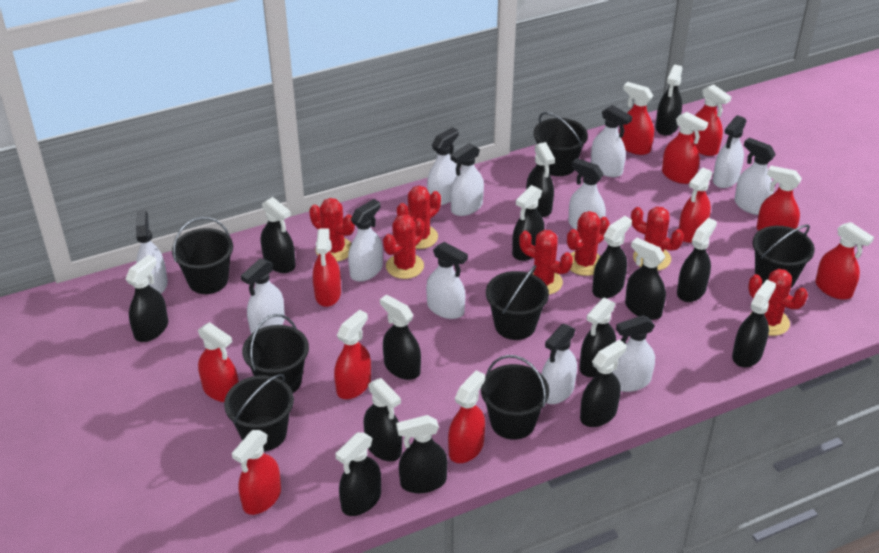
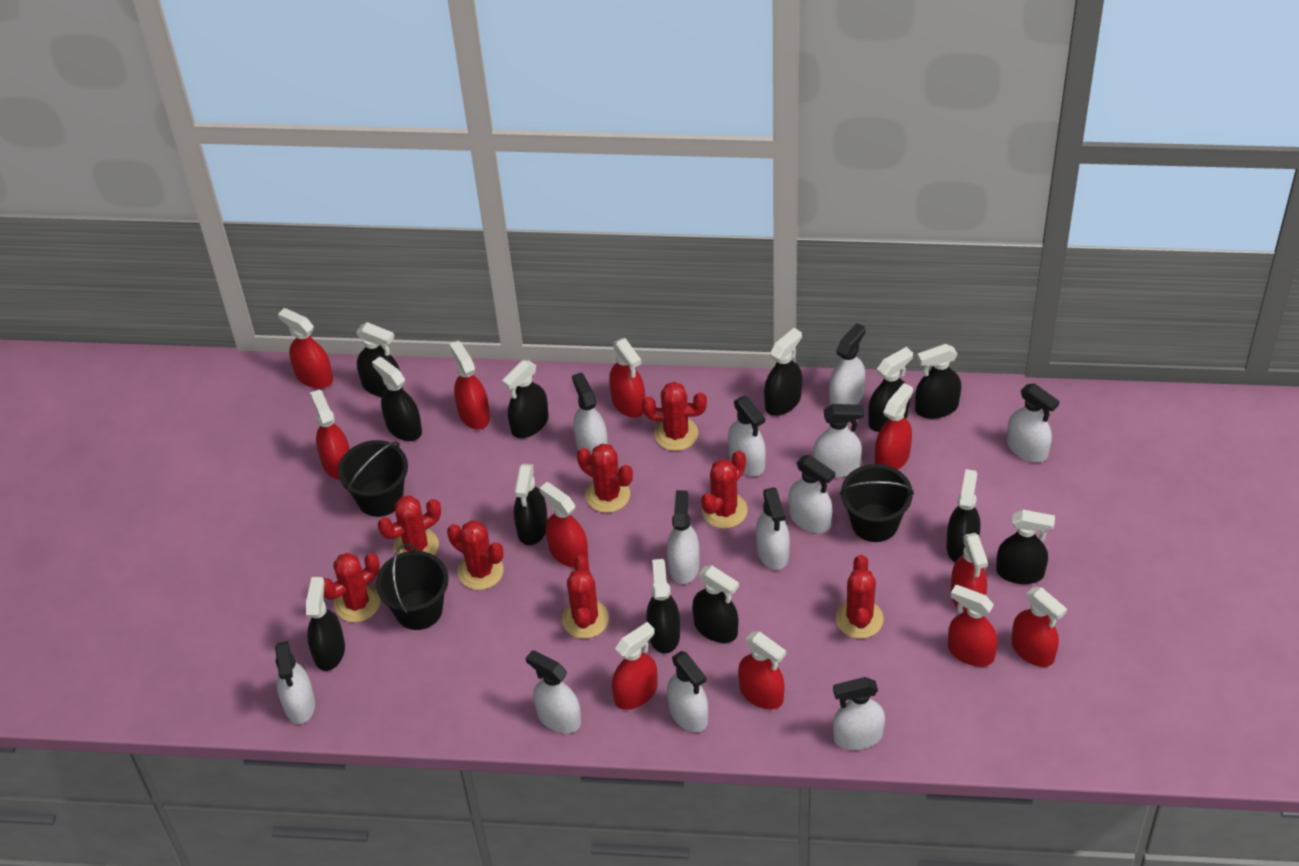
black bucket: 7 -> 3
black spray bottle: 15 -> 12
red cactus: 7 -> 8

